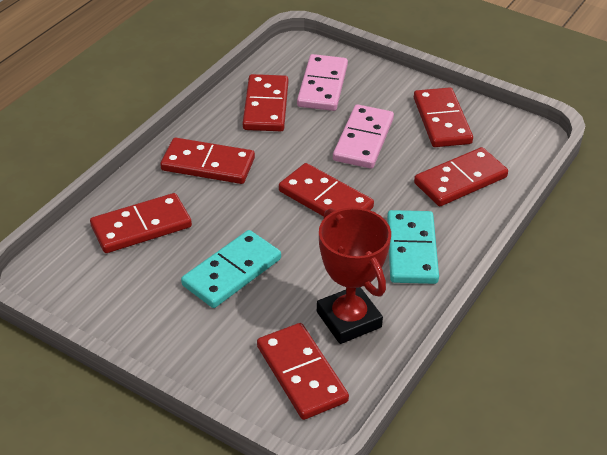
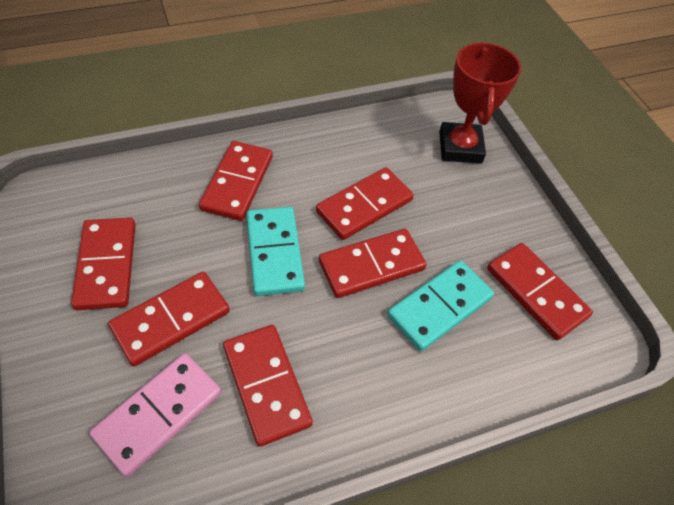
pink domino: 2 -> 1

